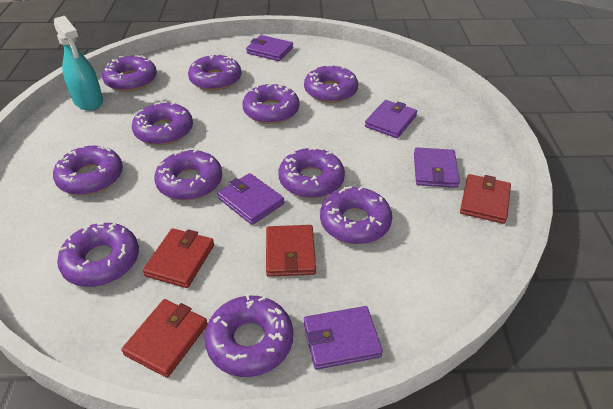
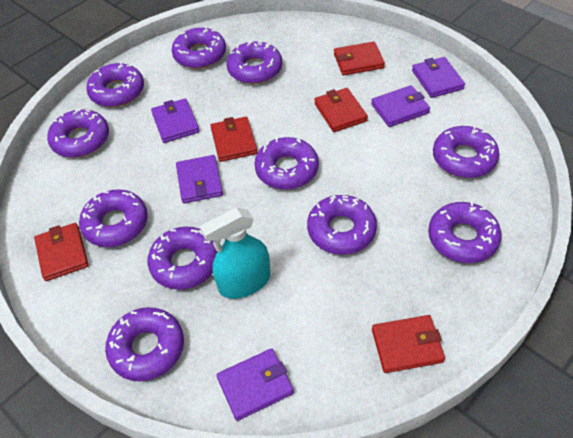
red wallet: 4 -> 5

